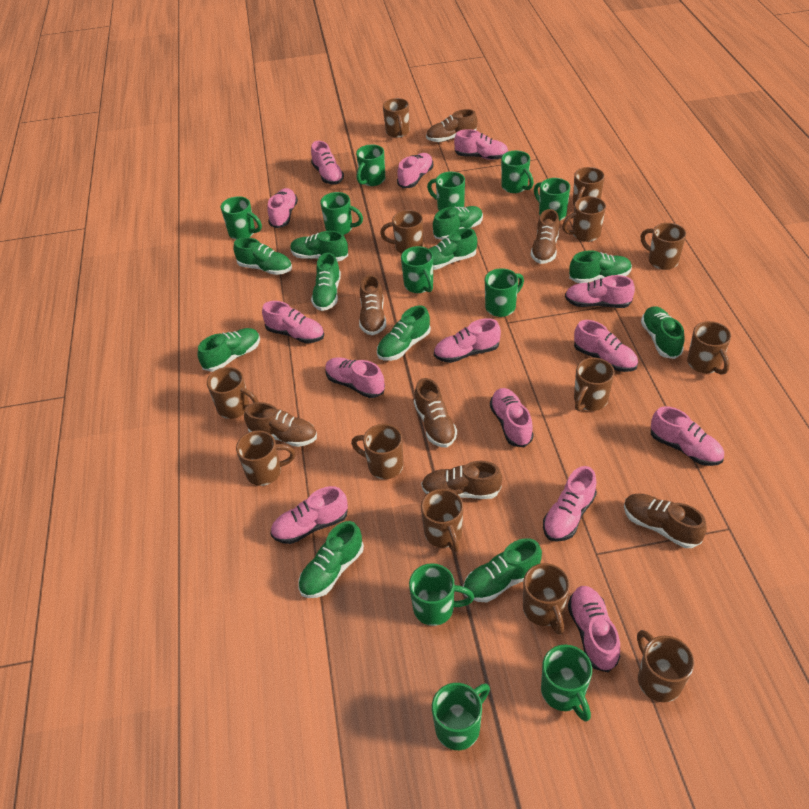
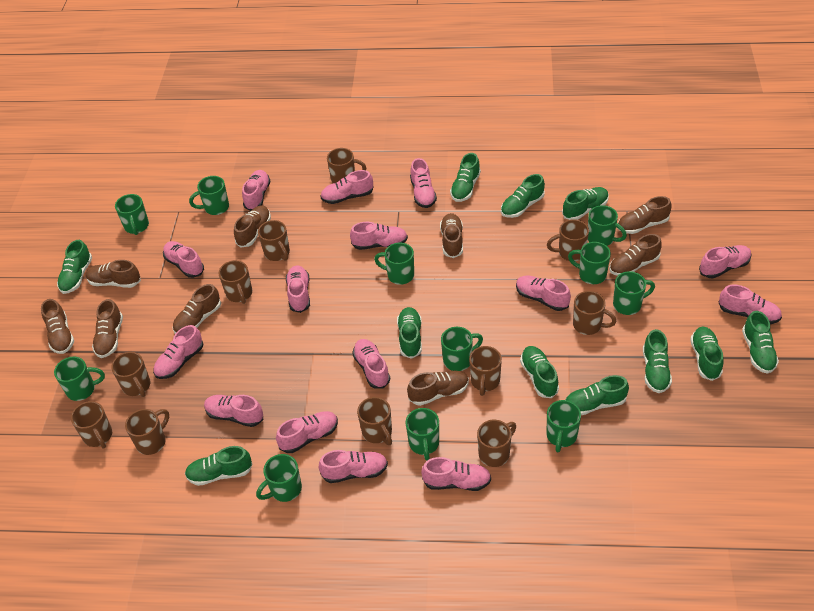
brown mug: 13 -> 11
brown shoe: 7 -> 9
pink shoe: 14 -> 15

